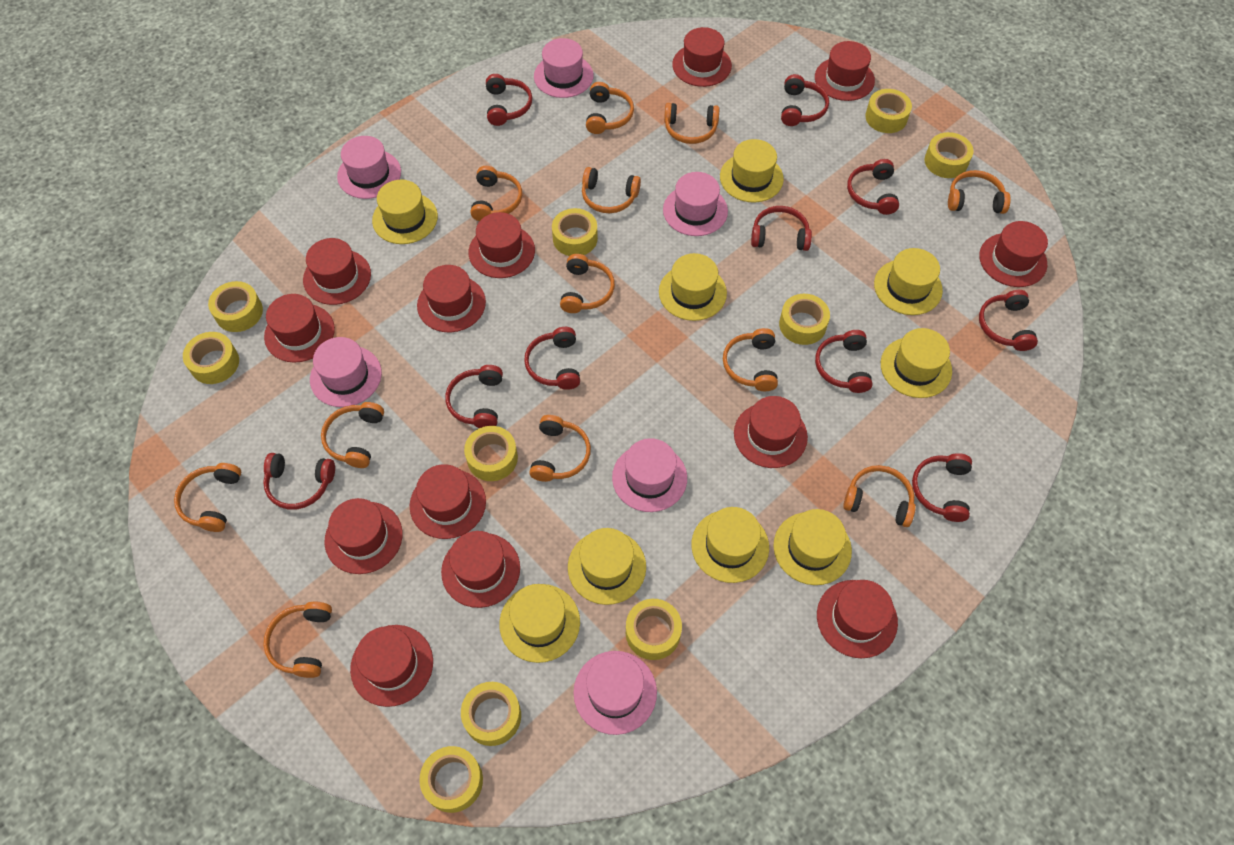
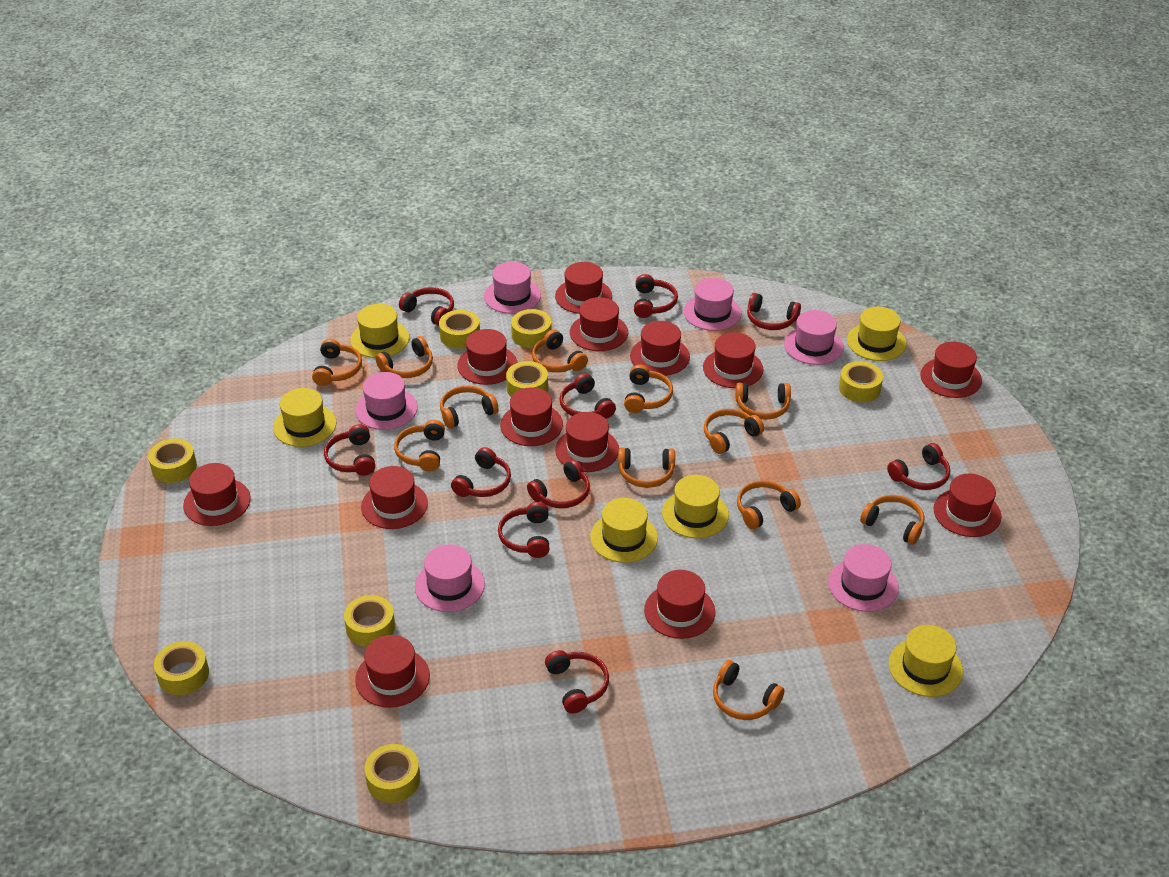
yellow hat: 9 -> 6
yellow tape: 10 -> 8

